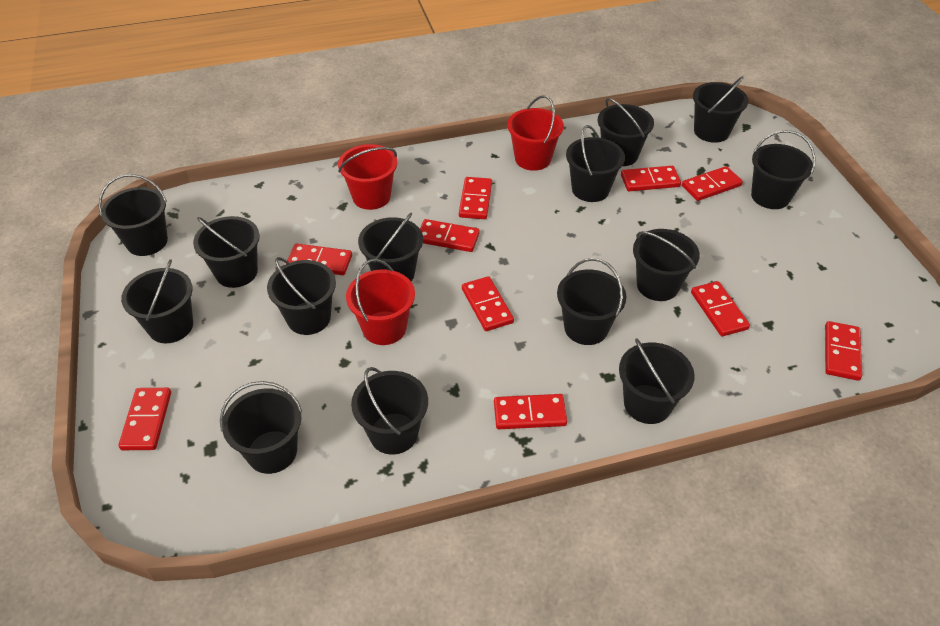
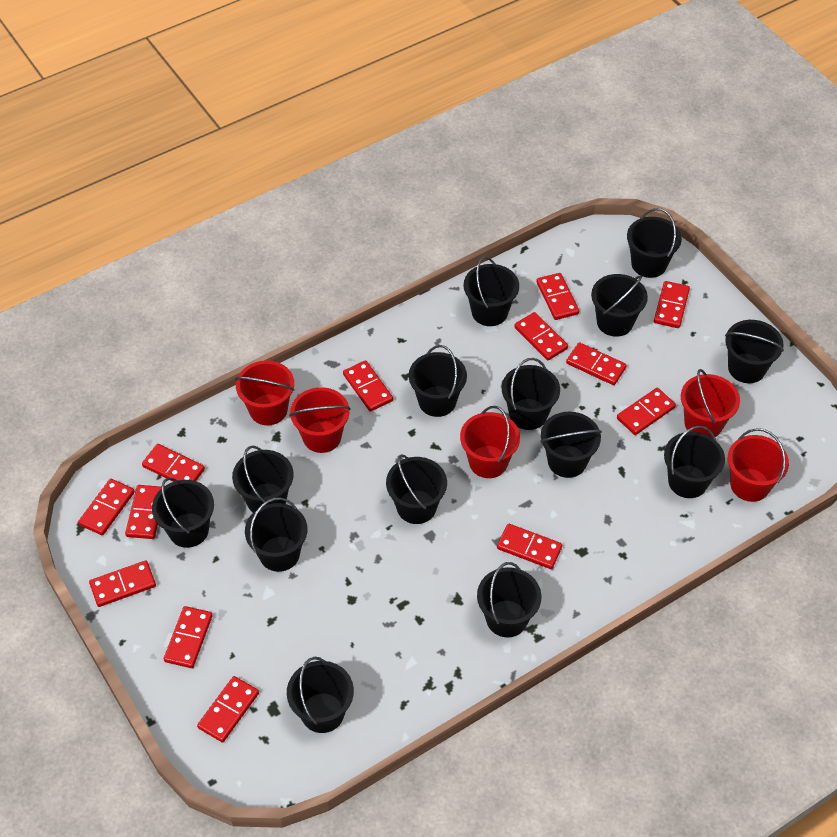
red bucket: 3 -> 5
red domino: 10 -> 13

